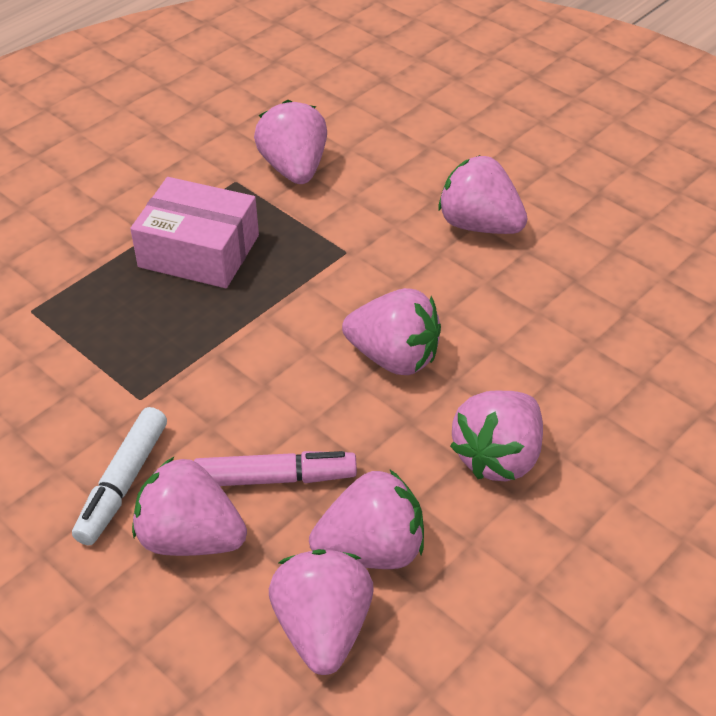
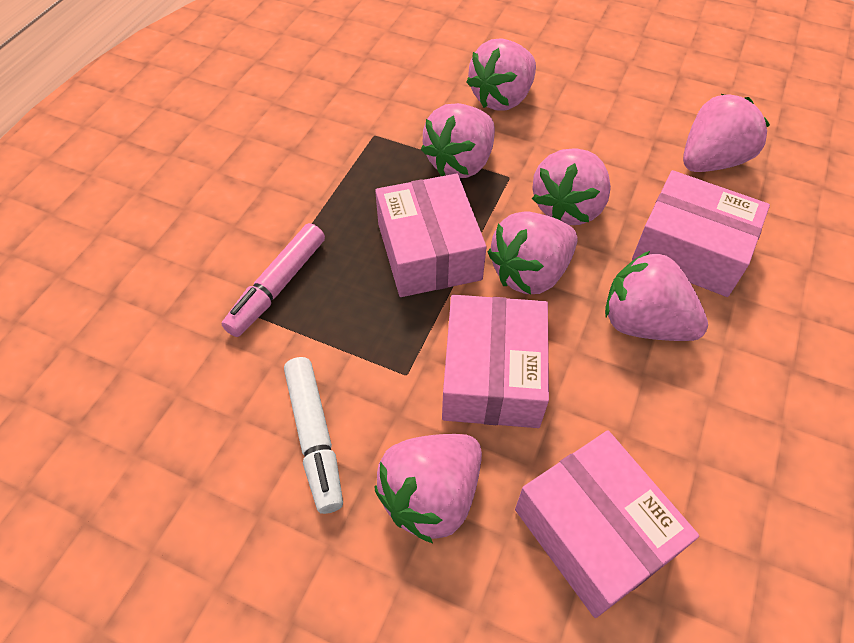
pink box: 1 -> 4

